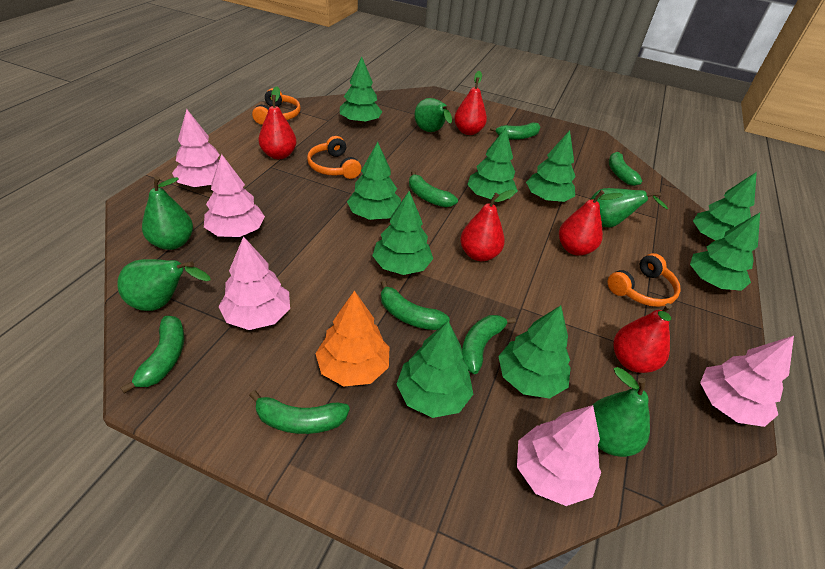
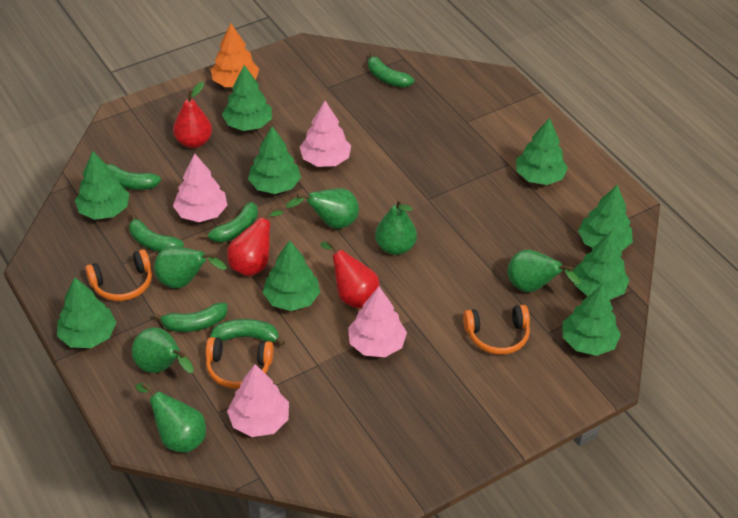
green banana: 7 -> 6
green pear: 5 -> 6
pink tree: 5 -> 4
red pear: 5 -> 3

